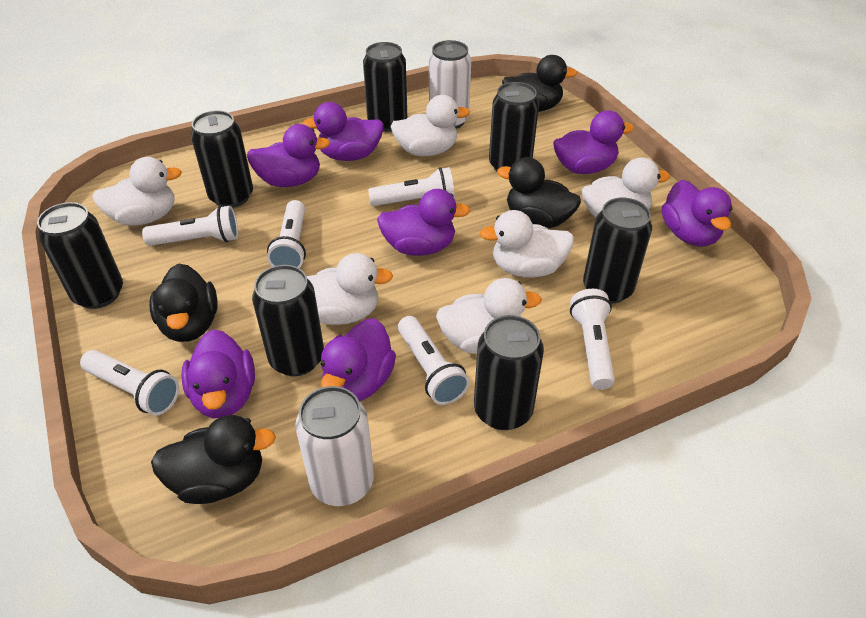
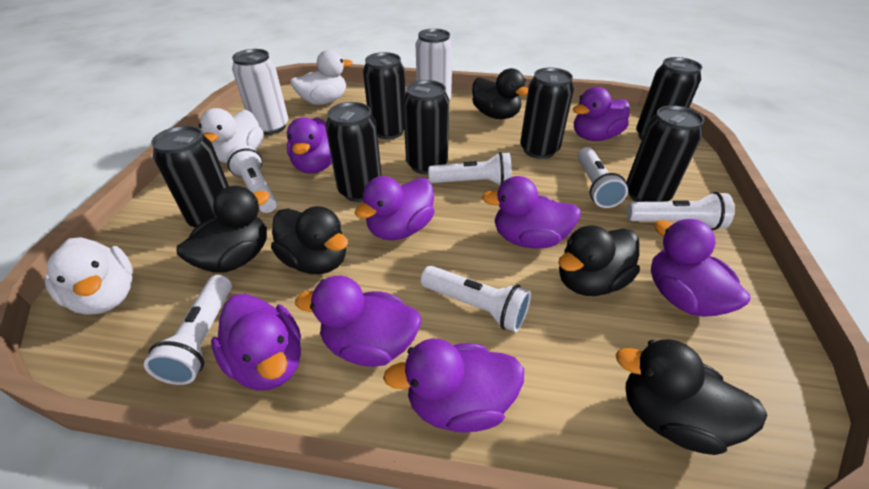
black duck: 4 -> 5
purple duck: 7 -> 8
white duck: 6 -> 3

